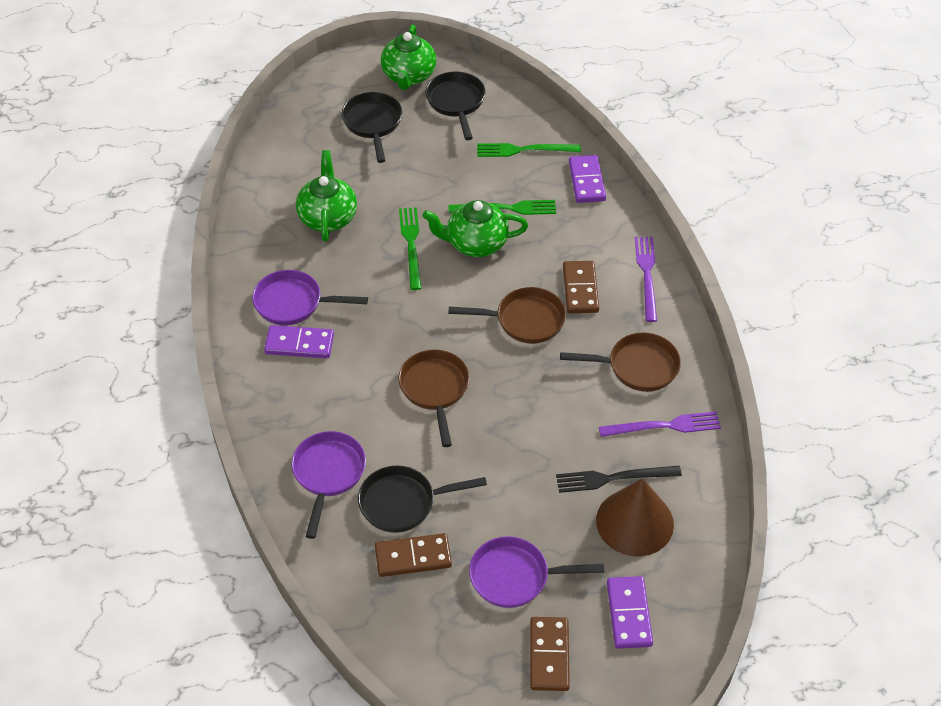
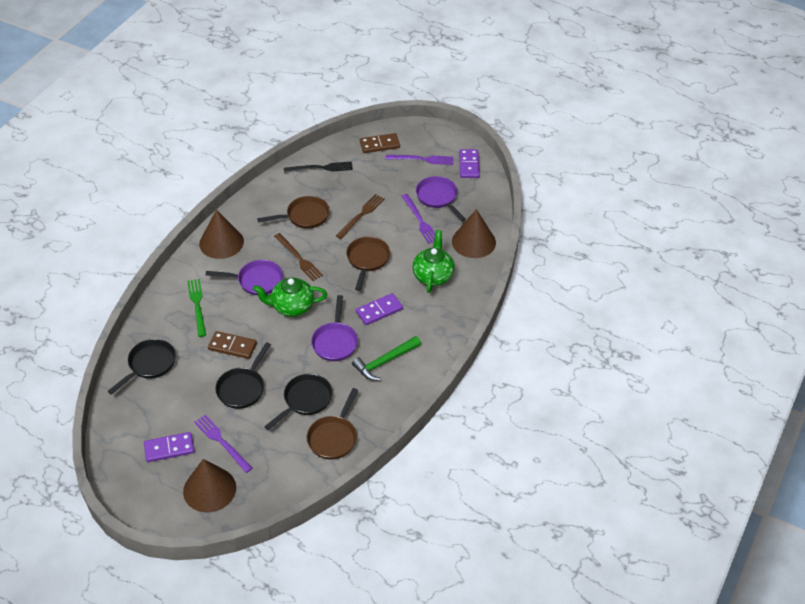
brown cone: 1 -> 3
brown domino: 3 -> 2
brown fork: 0 -> 2
green fork: 3 -> 1
green hammer: 0 -> 1
green teapot: 3 -> 2
purple fork: 2 -> 3

